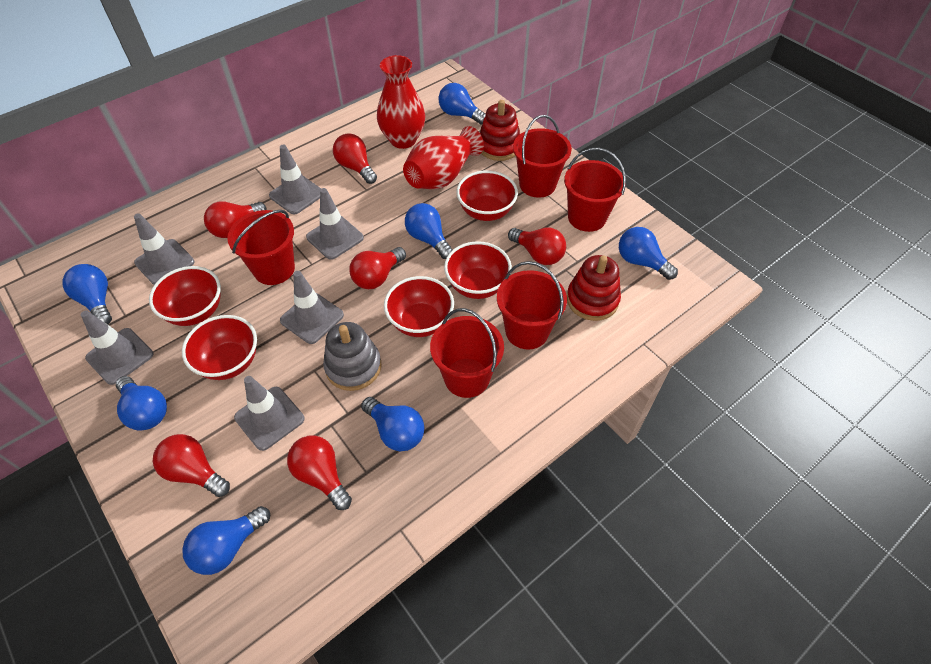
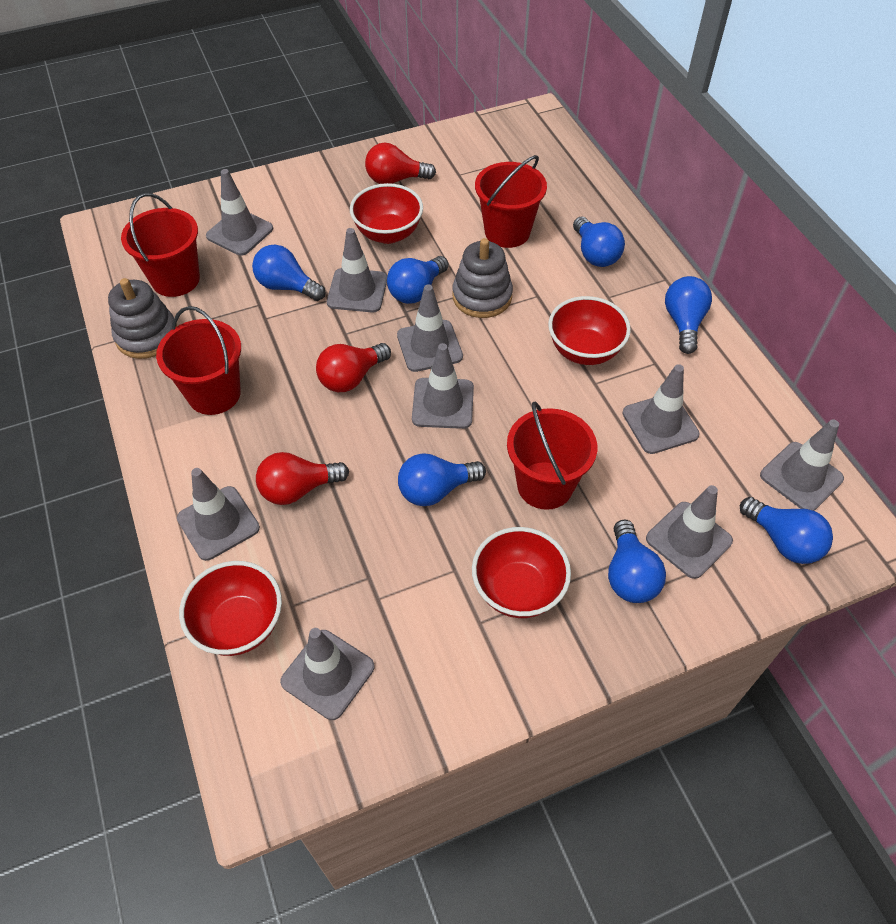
grey stacking toy: 1 -> 2
grey traffic cone: 6 -> 9
red bowl: 5 -> 4
red bucket: 5 -> 4
red light bulb: 6 -> 3
red stacking toy: 2 -> 0
red vase: 2 -> 0

